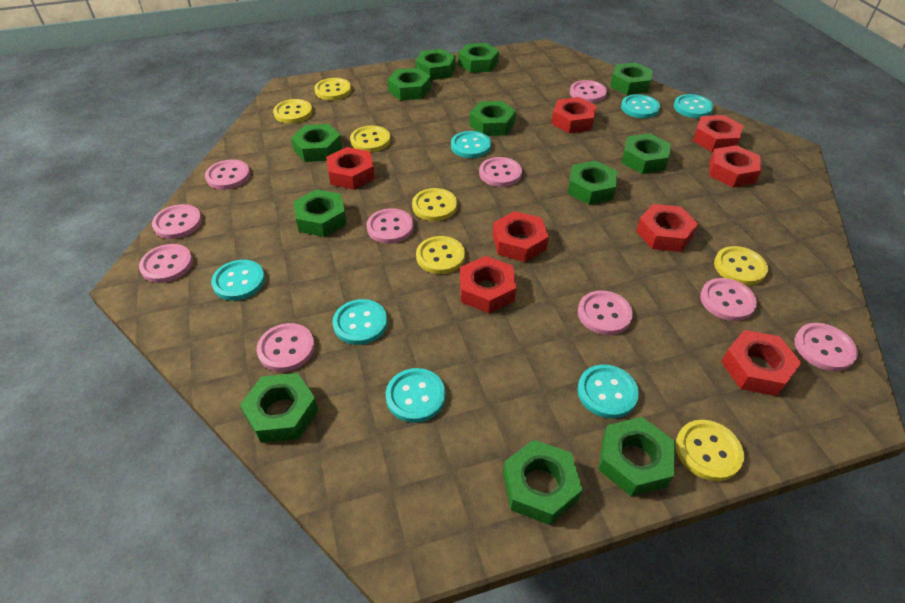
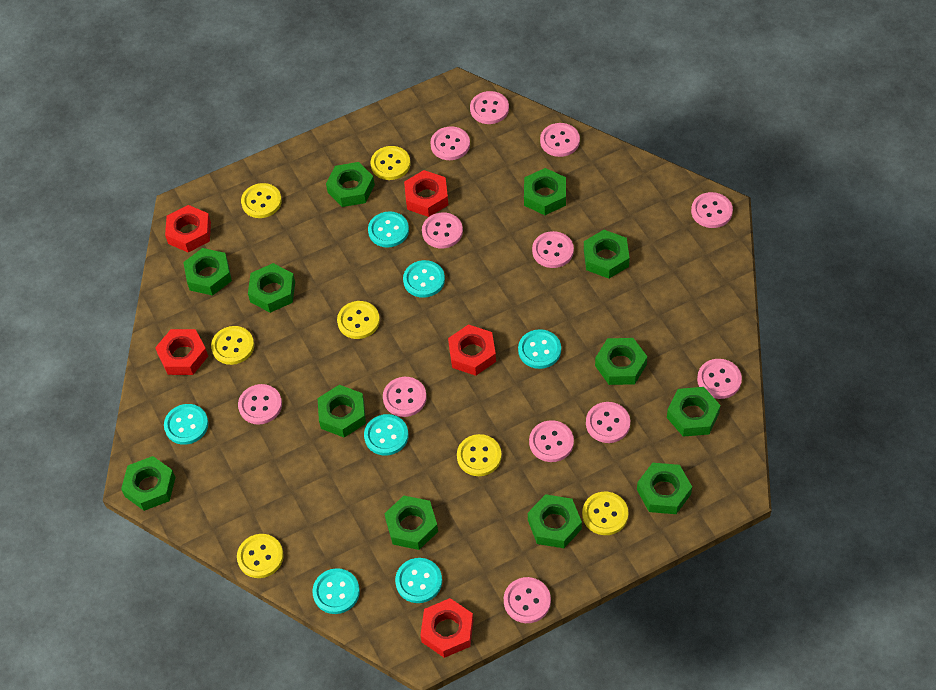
pink button: 10 -> 12
red nut: 8 -> 5

